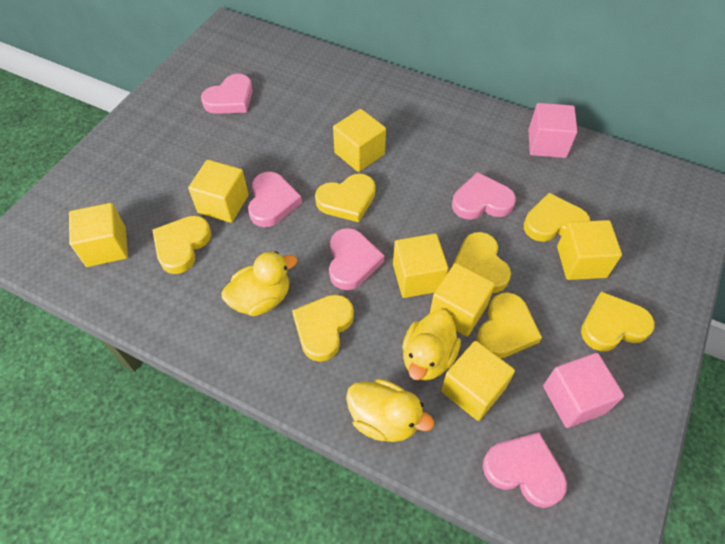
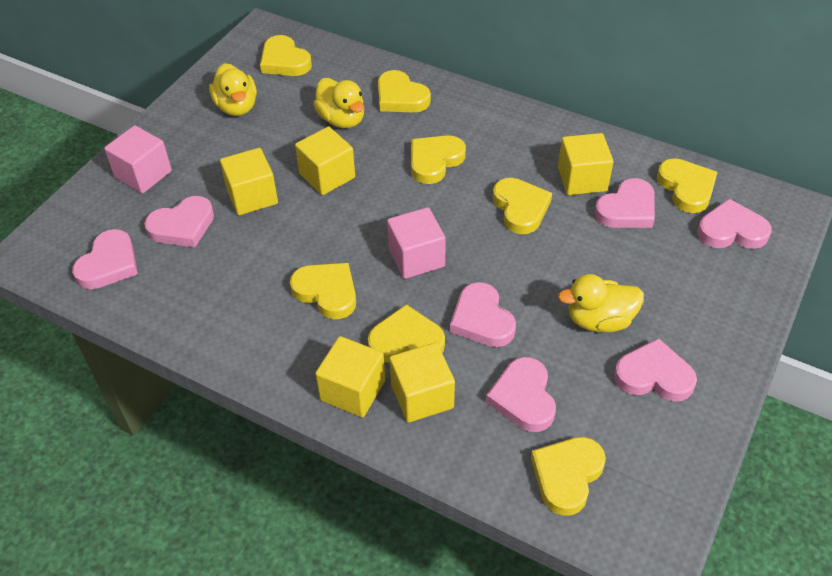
pink heart: 5 -> 7
yellow cube: 7 -> 5
yellow heart: 7 -> 8

